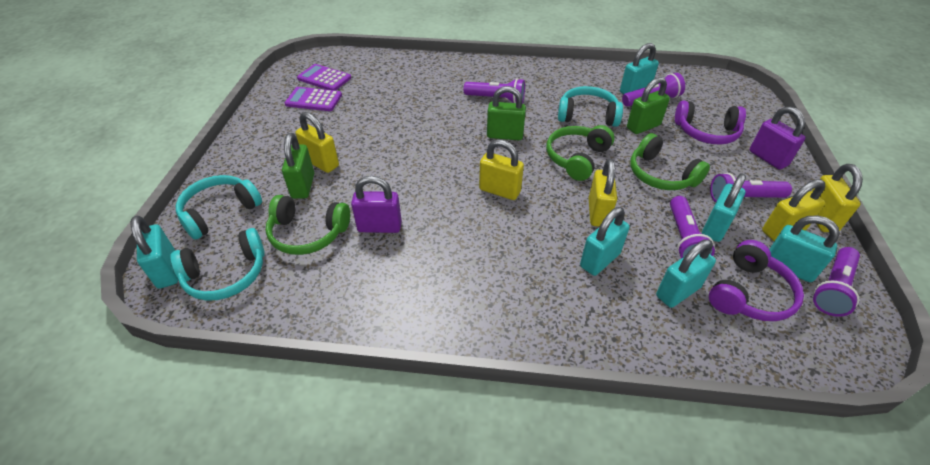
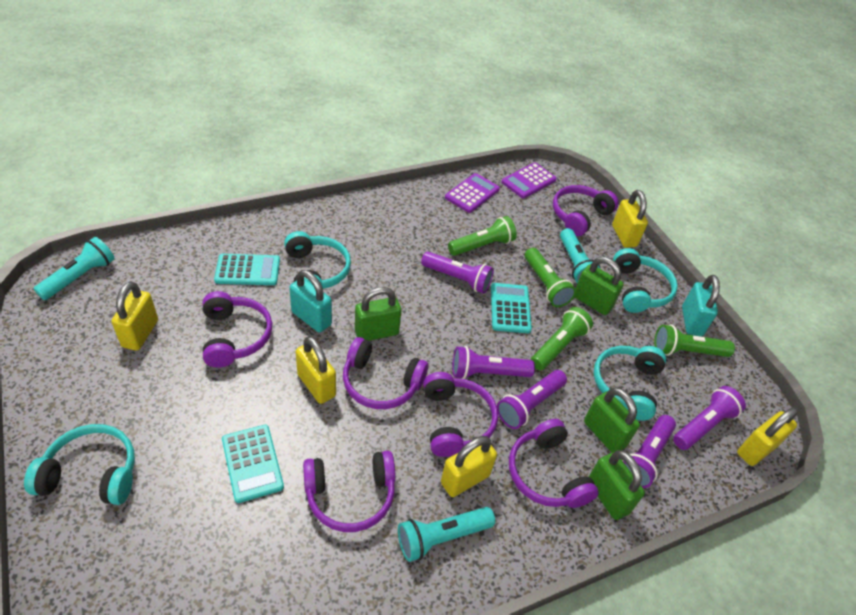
green flashlight: 0 -> 4
green headphones: 3 -> 0
green padlock: 3 -> 4
purple headphones: 2 -> 6
purple padlock: 2 -> 0
turquoise calculator: 0 -> 3
turquoise flashlight: 0 -> 3
turquoise headphones: 3 -> 4
turquoise padlock: 6 -> 2

